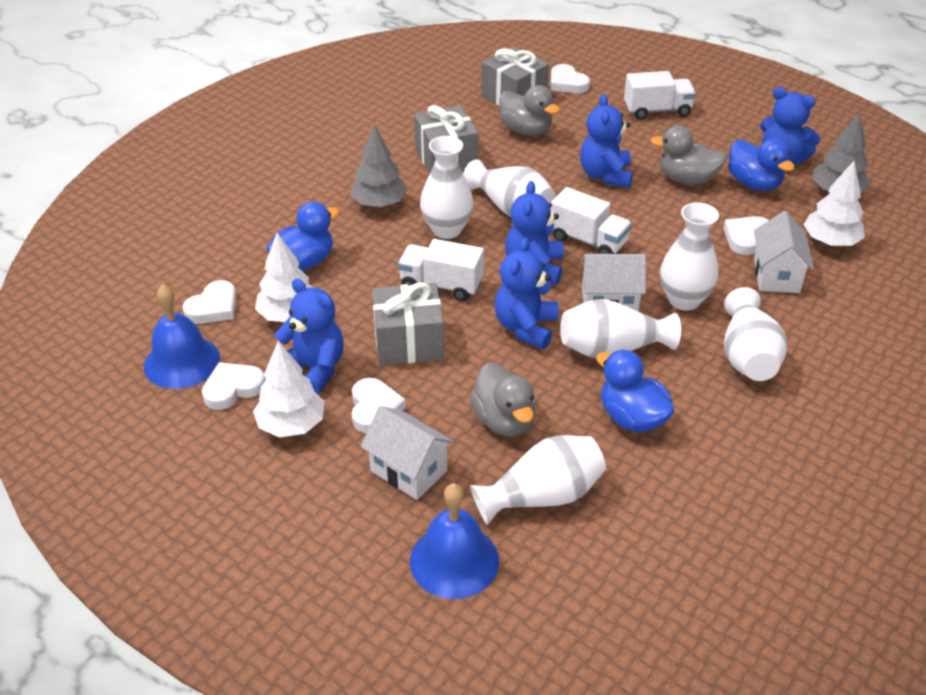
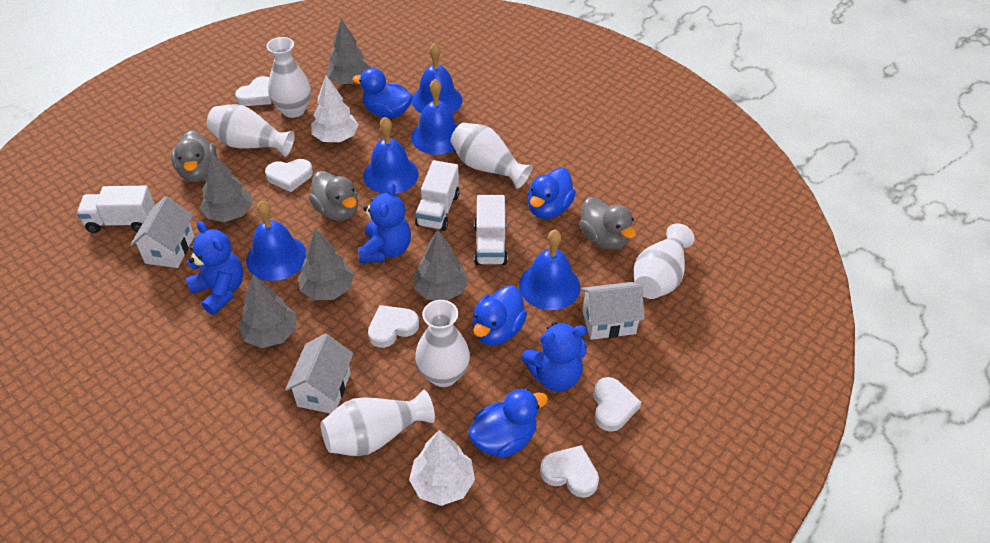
blue bell: 2 -> 5
blue duck: 3 -> 4
blue teddy bear: 5 -> 3
grey gift: 3 -> 0
grey tree: 2 -> 5
white tree: 3 -> 2

